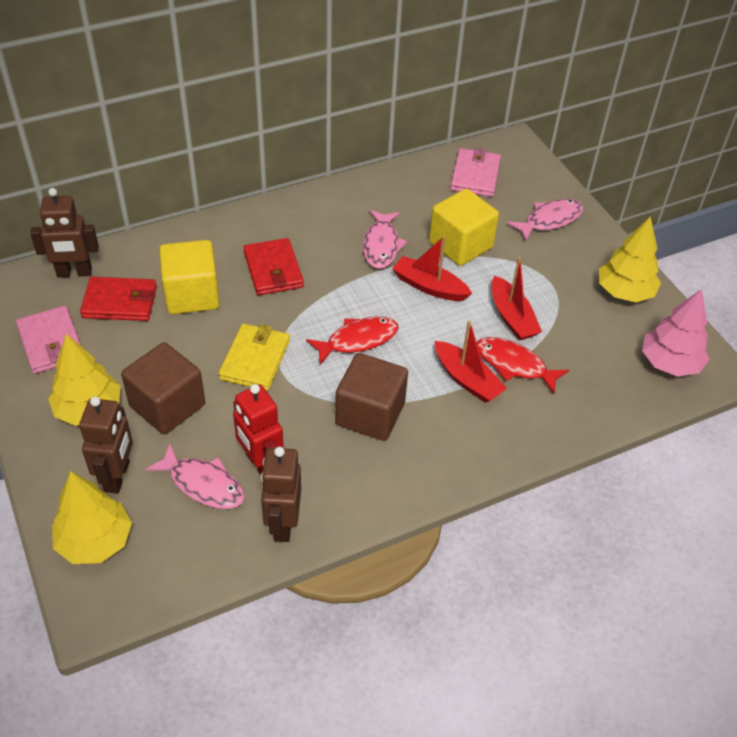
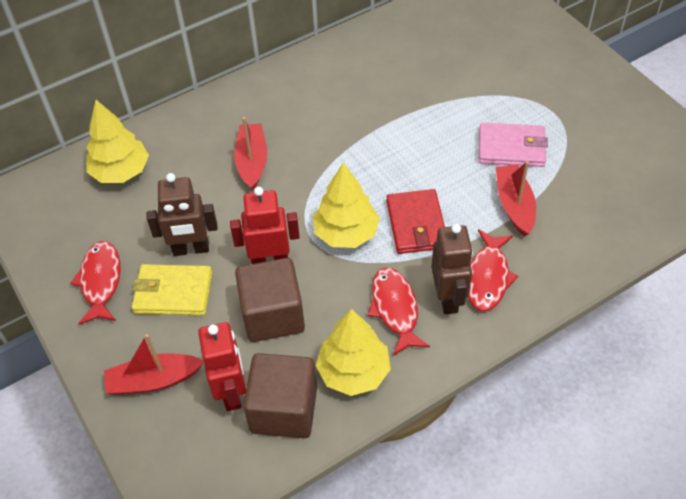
brown robot: 3 -> 2
pink fish: 3 -> 0
pink tree: 1 -> 0
pink wallet: 2 -> 1
red fish: 2 -> 3
red robot: 1 -> 2
red wallet: 2 -> 1
yellow cube: 2 -> 0

